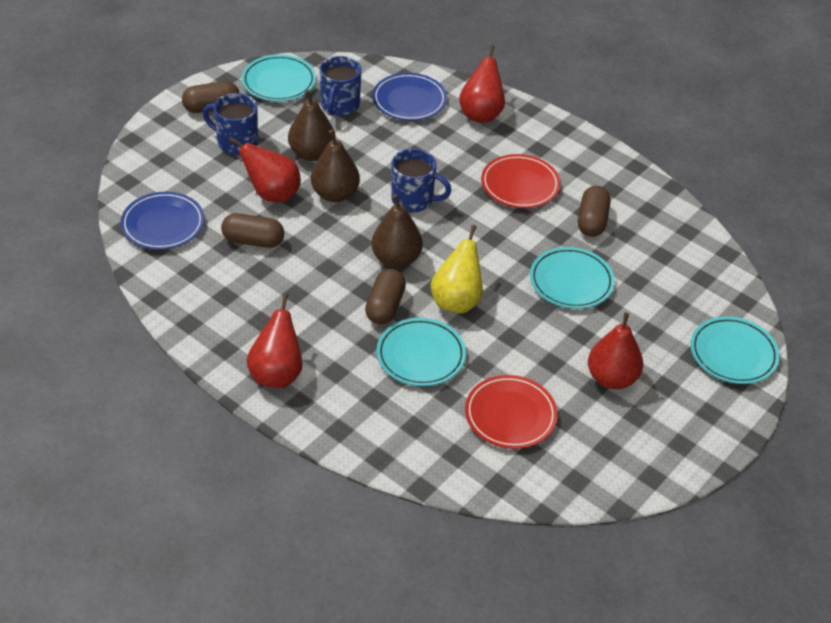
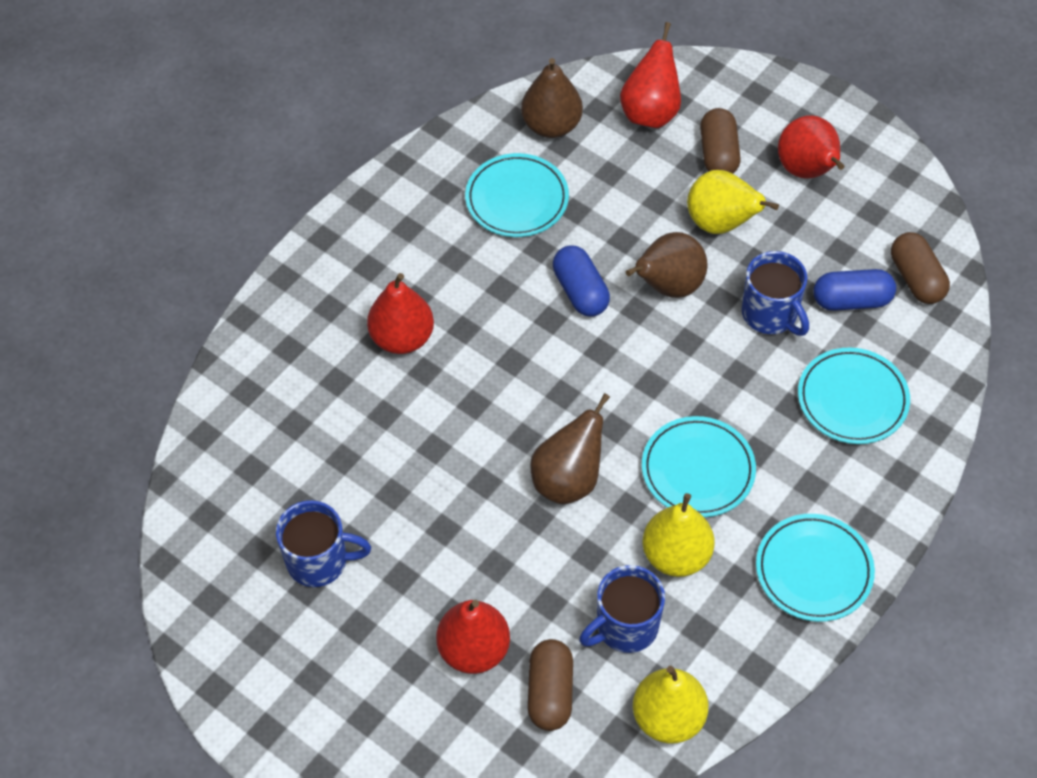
blue capsule: 0 -> 2
blue plate: 2 -> 0
brown capsule: 4 -> 3
red plate: 2 -> 0
yellow pear: 1 -> 3

